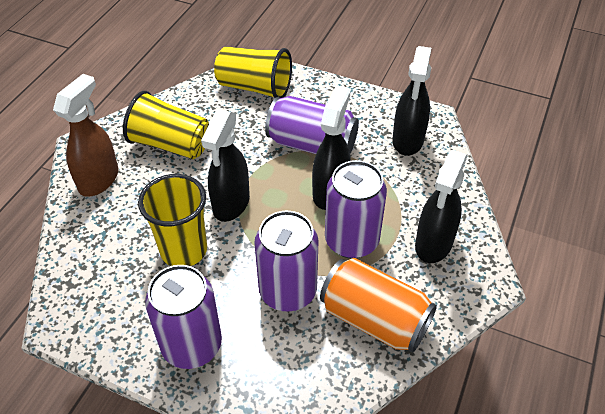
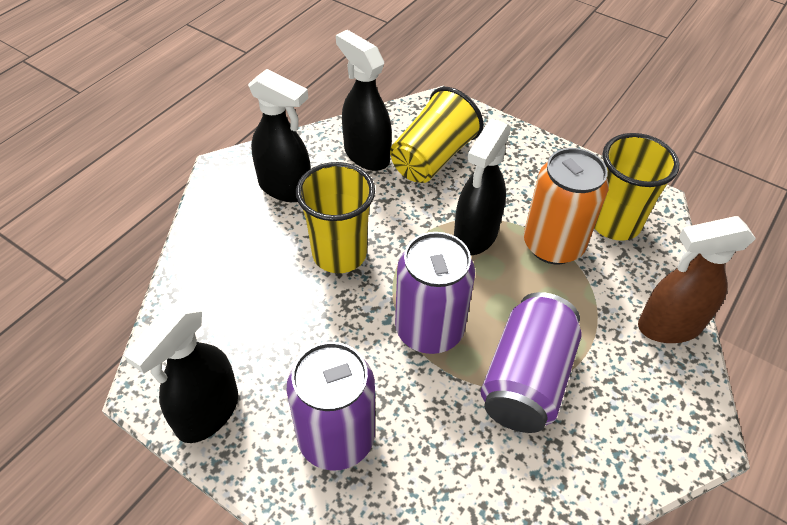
purple can: 4 -> 3

